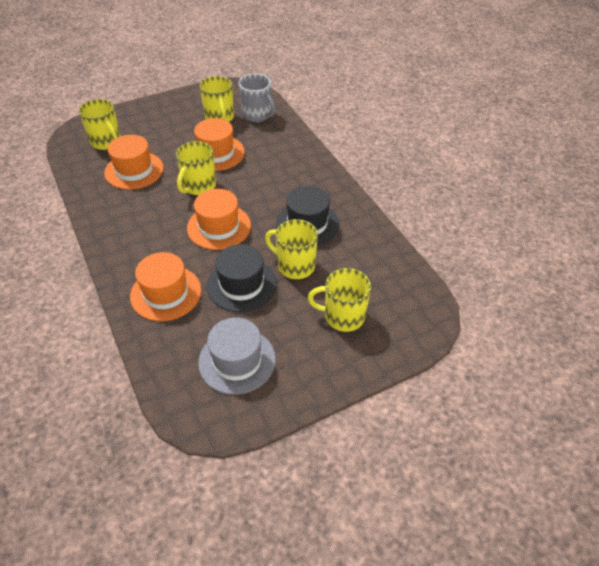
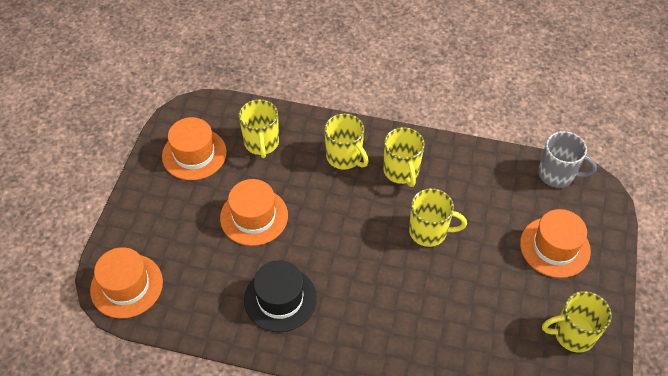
black hat: 2 -> 1
grey hat: 1 -> 0

